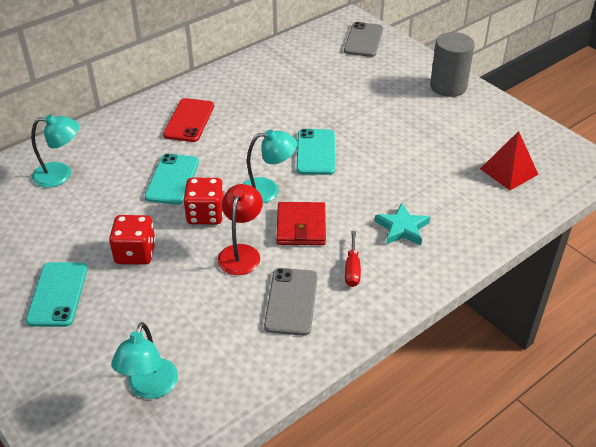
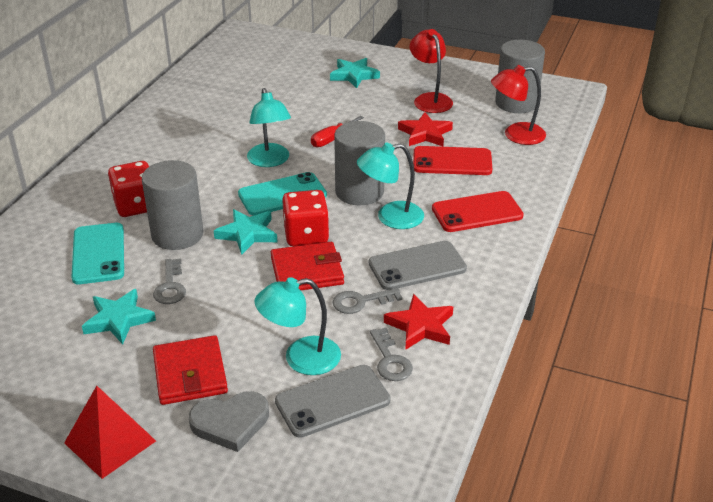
grey cylinder: 1 -> 3
grey heart: 0 -> 1
grey key: 0 -> 3
red lamp: 1 -> 2
red phone: 1 -> 2
red star: 0 -> 2
red wallet: 1 -> 2
turquoise phone: 3 -> 2
turquoise star: 1 -> 3

